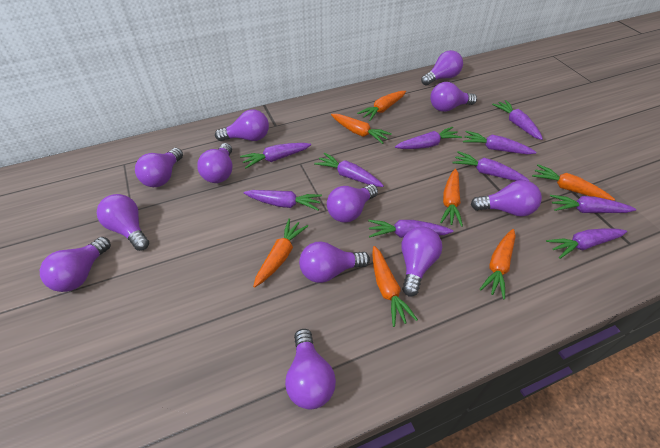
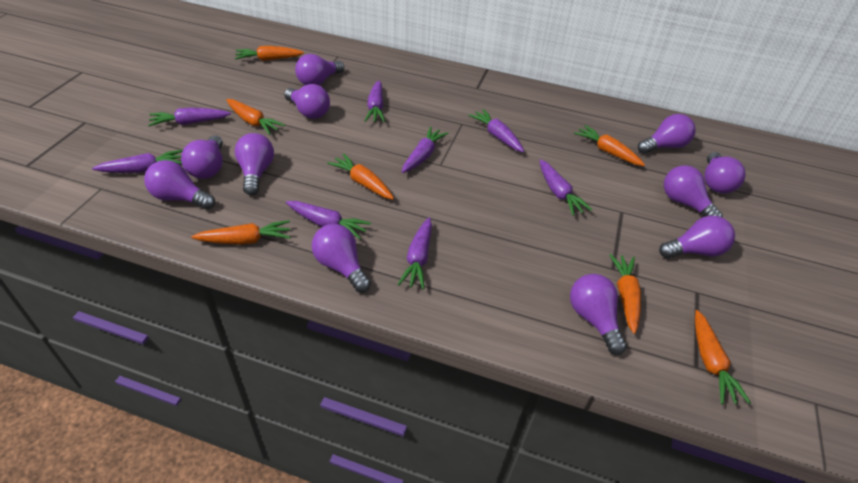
purple carrot: 10 -> 8
purple light bulb: 12 -> 11

